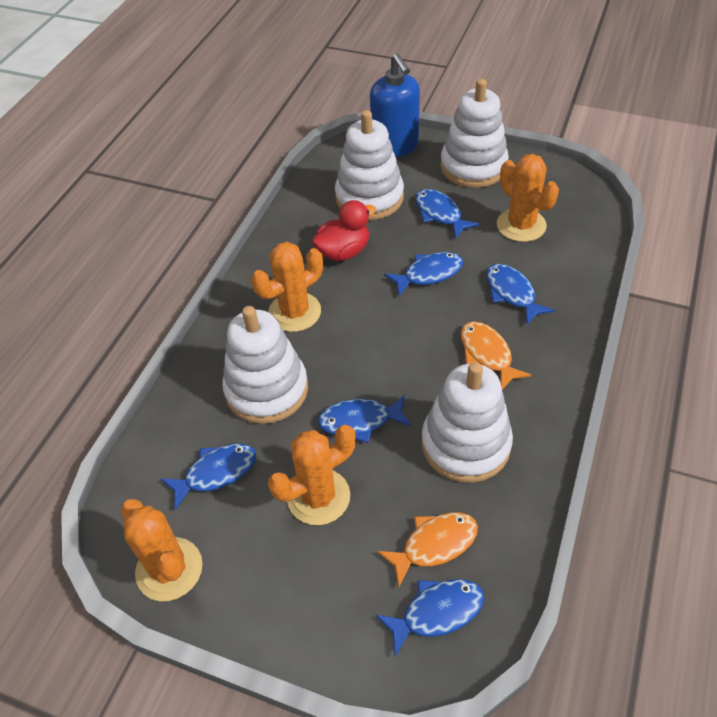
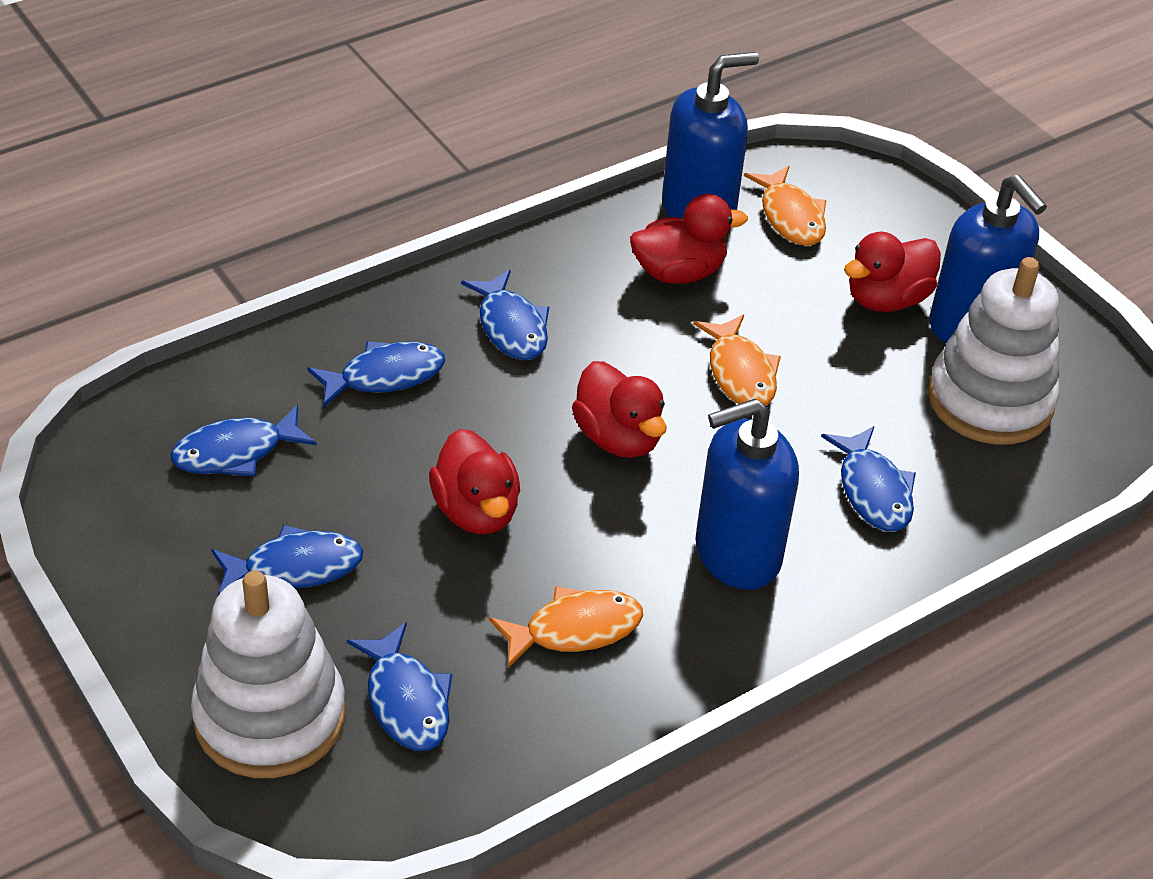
blue soap dispenser: 1 -> 3
orange cactus: 4 -> 0
orange fish: 2 -> 3
red duck: 1 -> 4
white stacking toy: 4 -> 2

